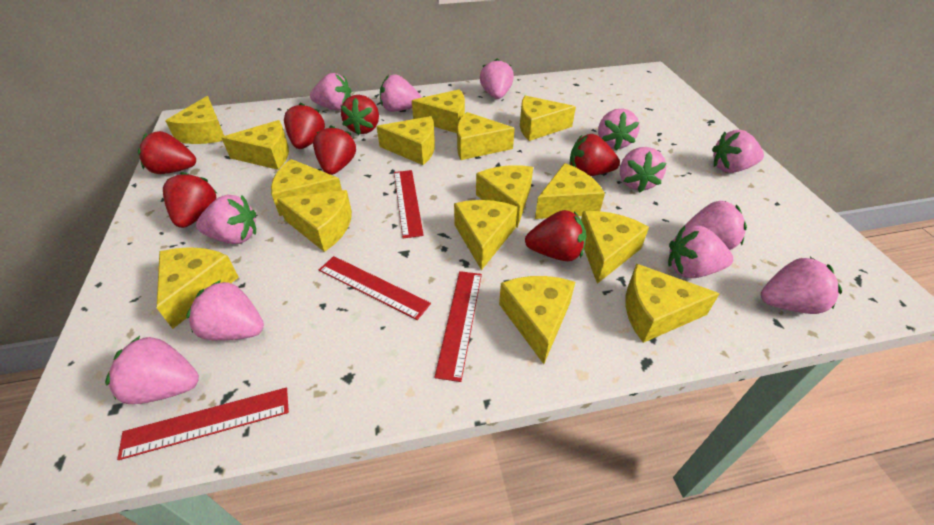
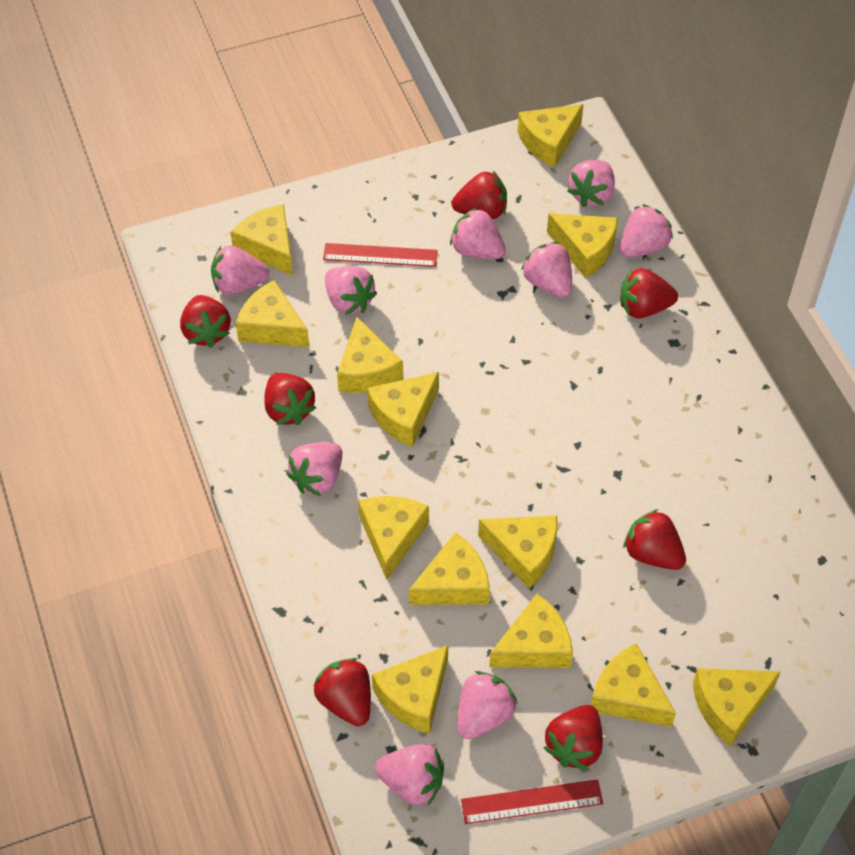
pink strawberry: 12 -> 9
red ruler: 4 -> 2
yellow cheese: 15 -> 13

